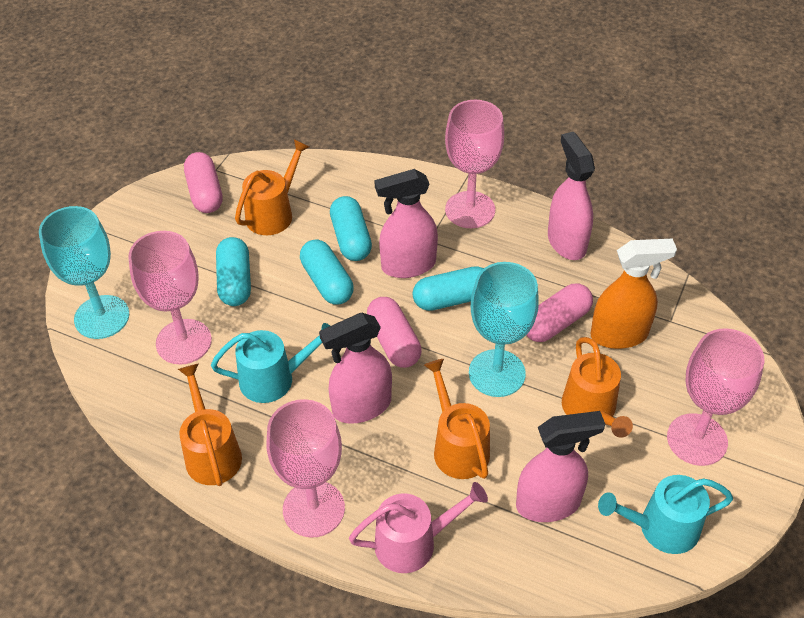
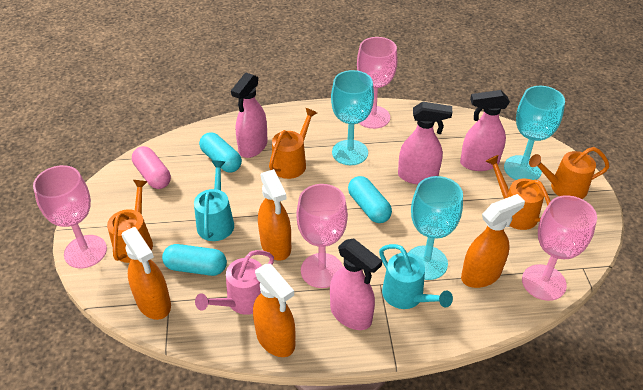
orange spray bottle: 1 -> 4
pink capsule: 3 -> 1
turquoise capsule: 4 -> 3
turquoise goblet: 2 -> 3

